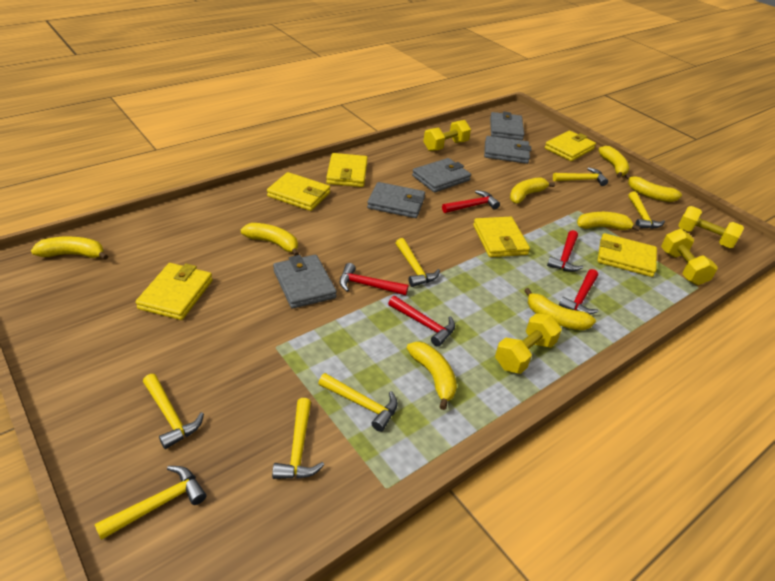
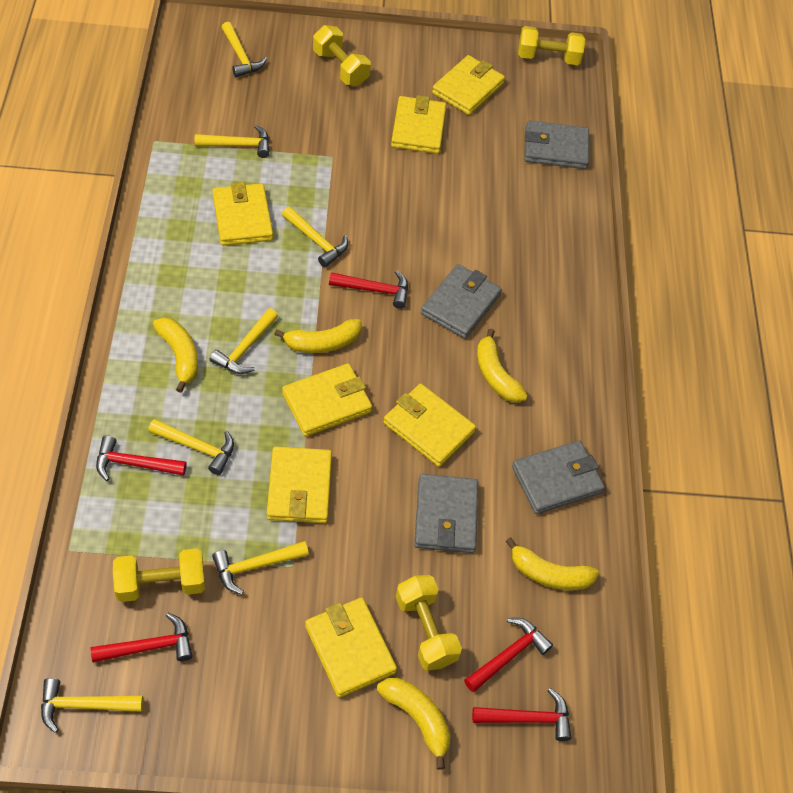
grey wallet: 5 -> 4
yellow banana: 8 -> 5
yellow wallet: 6 -> 7

